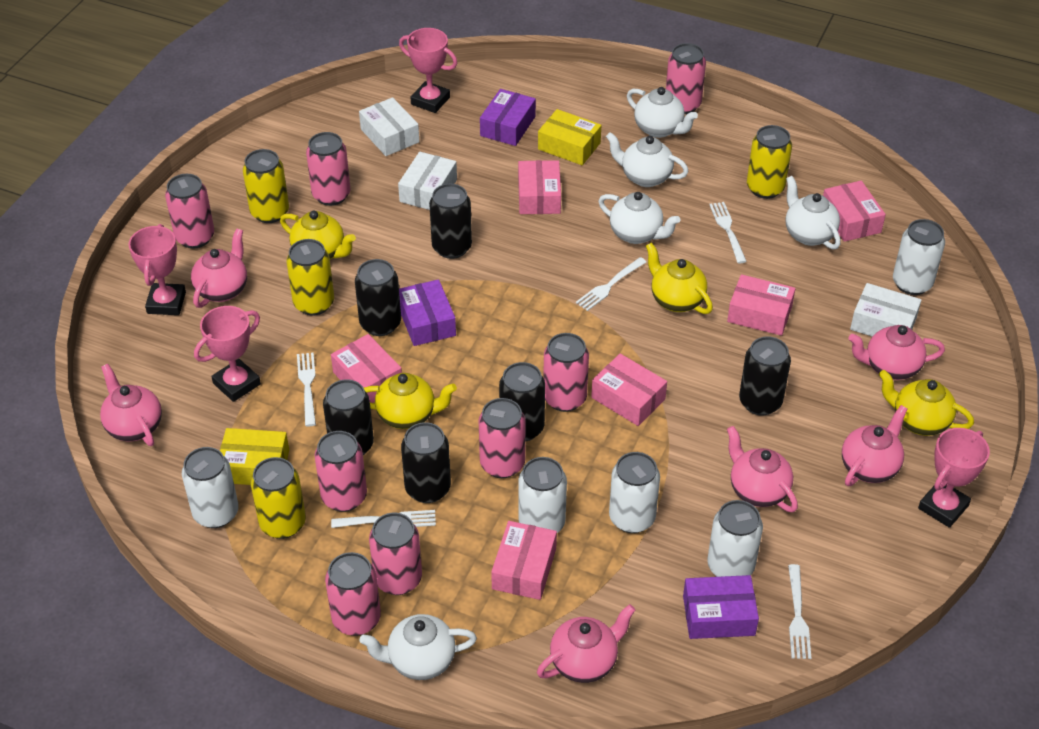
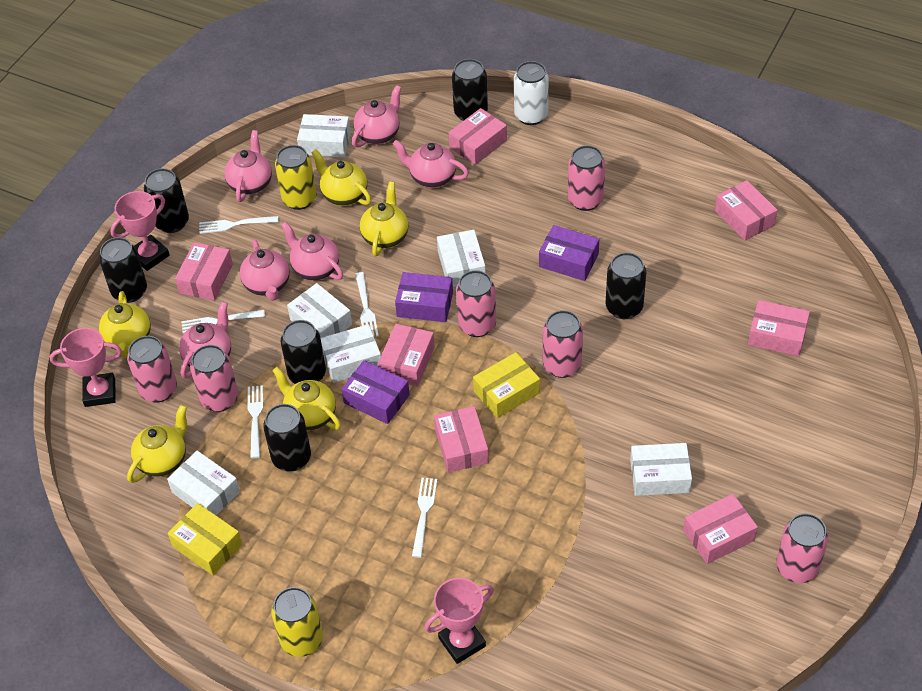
pink box: 6 -> 7
pink can: 8 -> 6
pink trophy: 4 -> 3
white box: 3 -> 6
white can: 5 -> 1
white teapot: 5 -> 0
yellow can: 4 -> 2
yellow teapot: 4 -> 5

